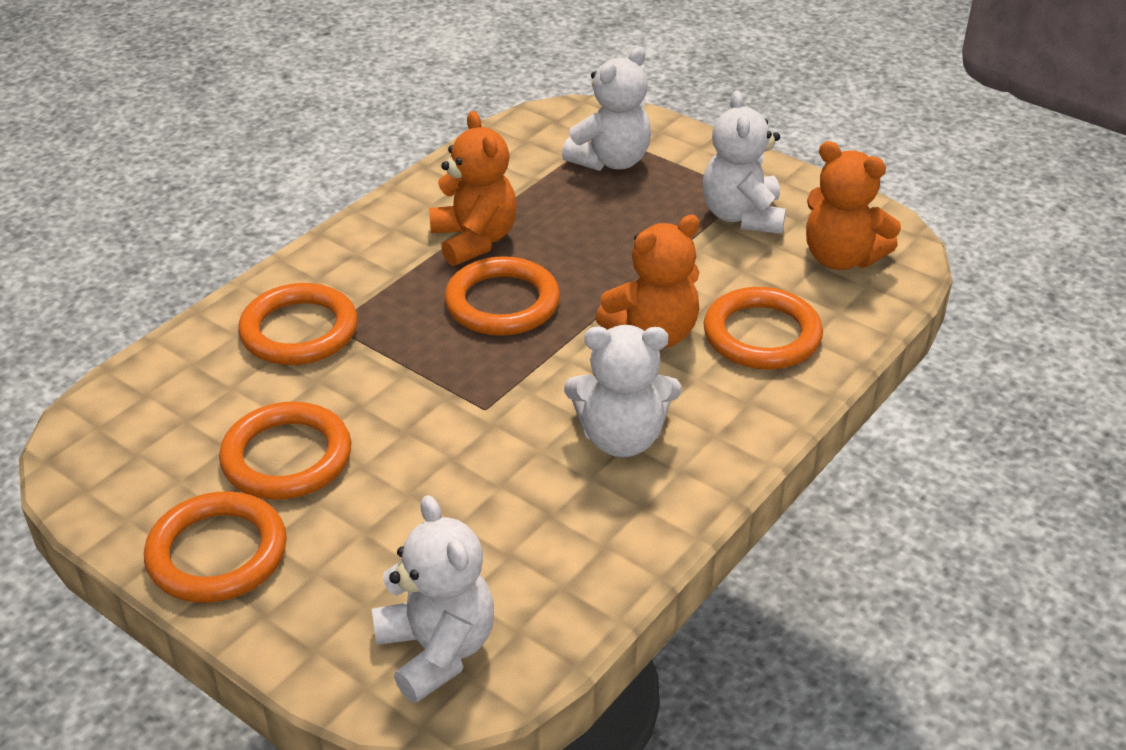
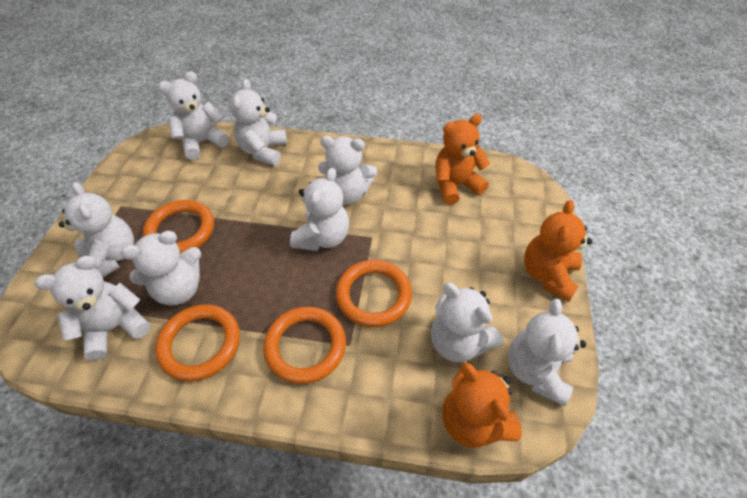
orange ring: 5 -> 4
white teddy bear: 4 -> 9

